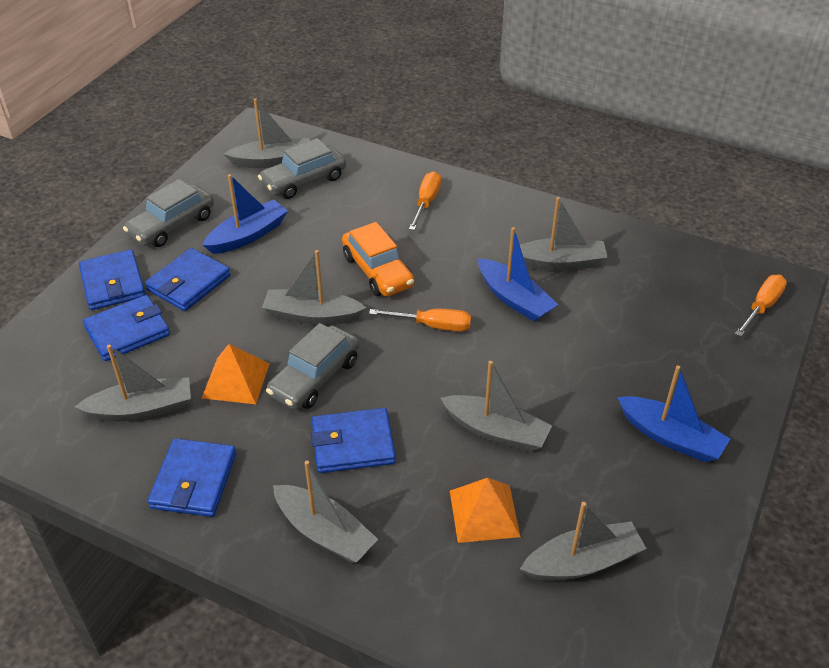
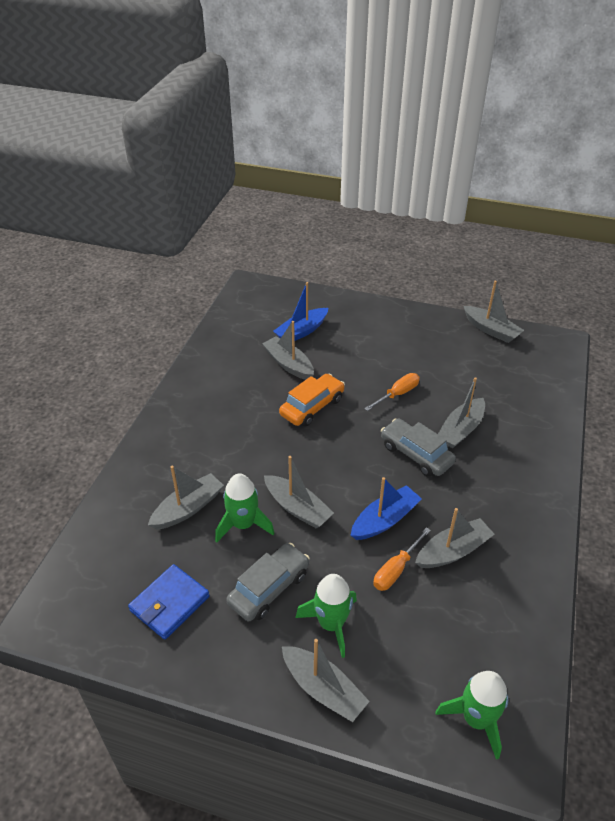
blue boat: 3 -> 2
blue wallet: 5 -> 1
green rocket: 0 -> 3
grey car: 3 -> 2
orange pyramid: 2 -> 0
orange screwdriver: 3 -> 2

